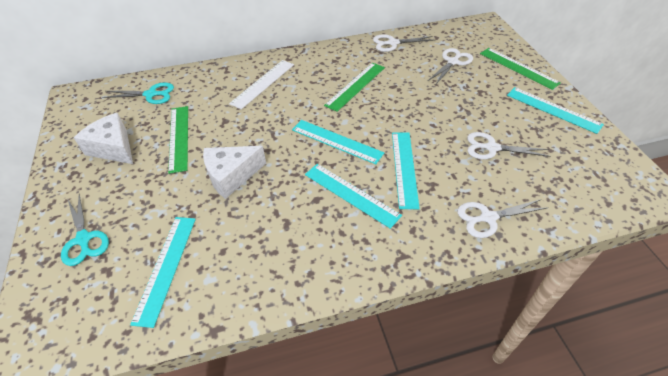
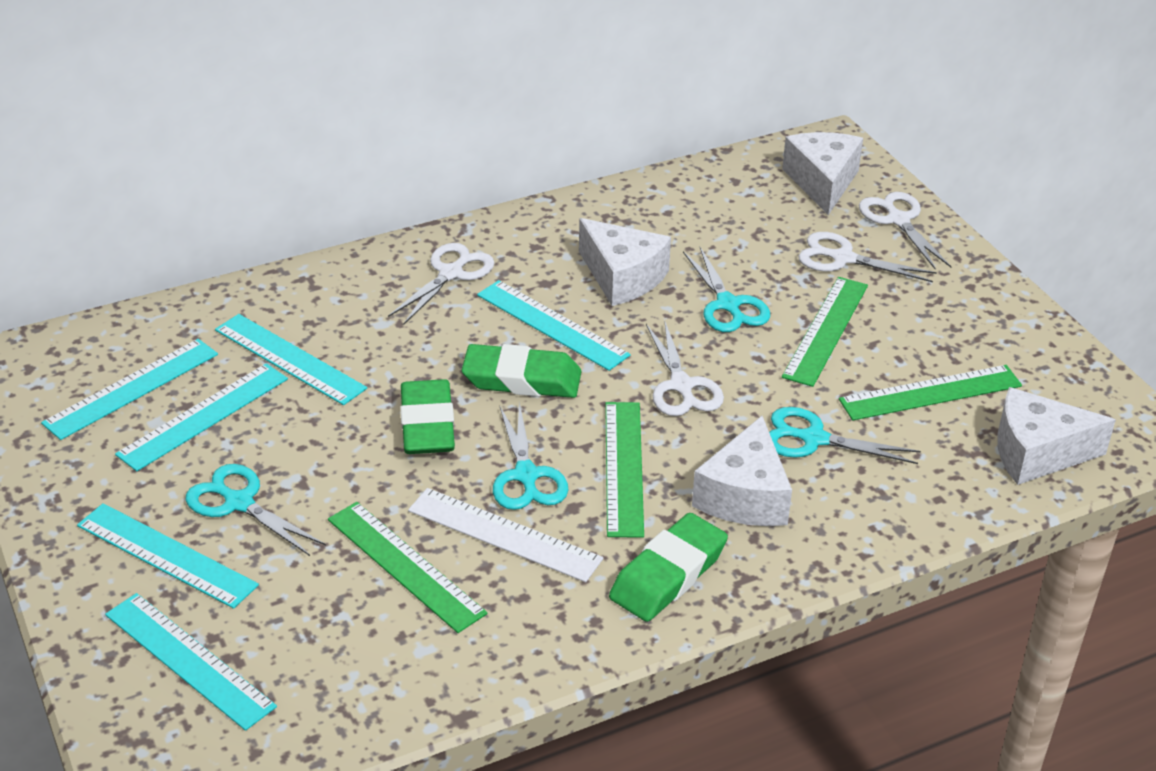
green eraser: 0 -> 3
green ruler: 3 -> 4
turquoise ruler: 5 -> 6
turquoise scissors: 2 -> 4
white cheese: 2 -> 4

